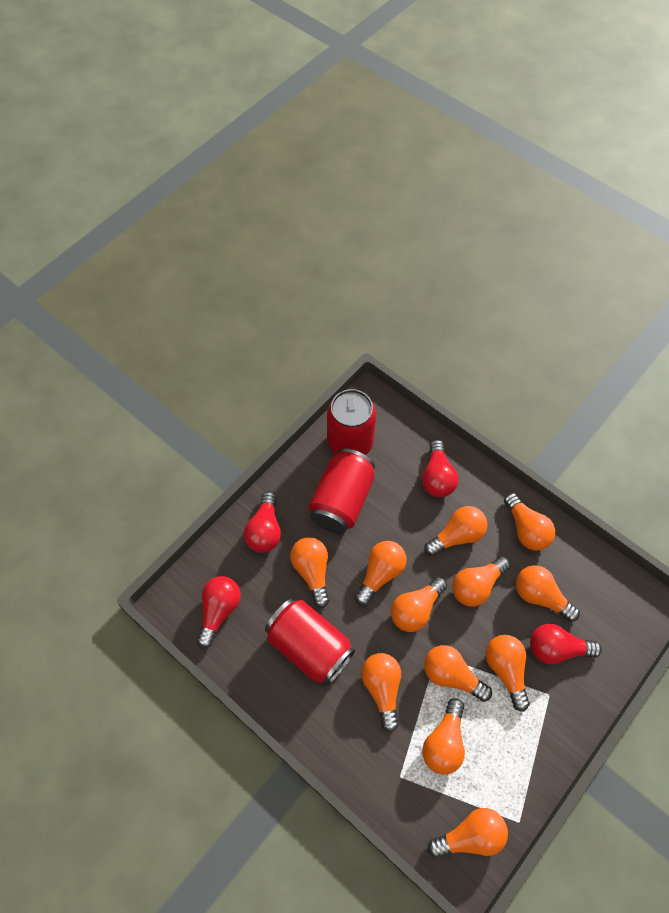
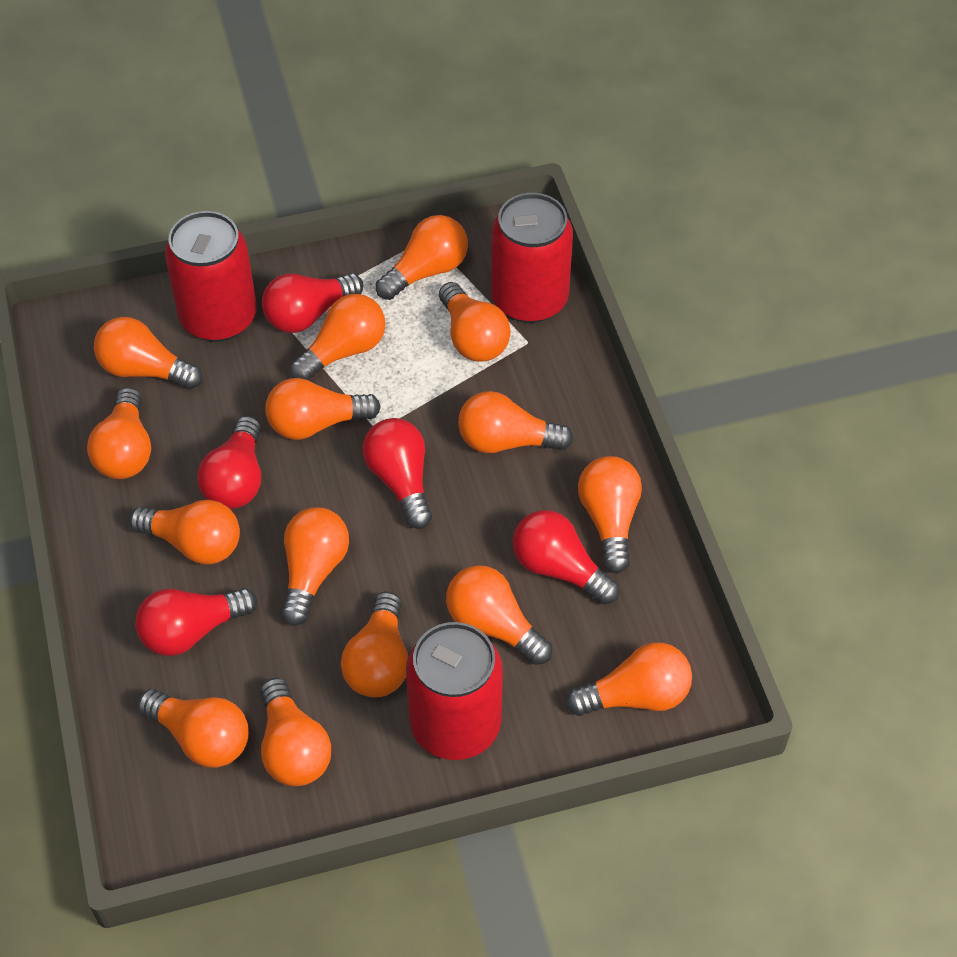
orange light bulb: 12 -> 15
red light bulb: 4 -> 5

